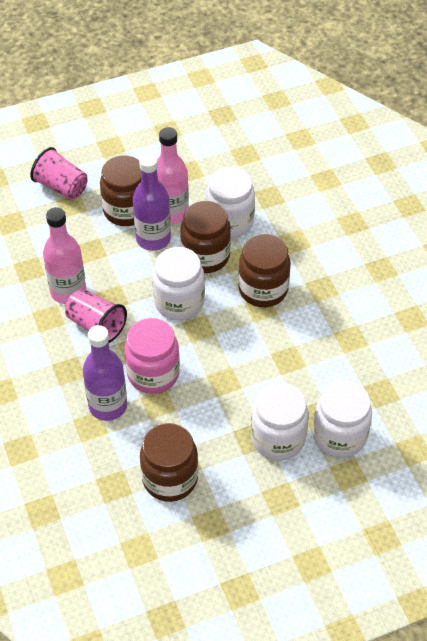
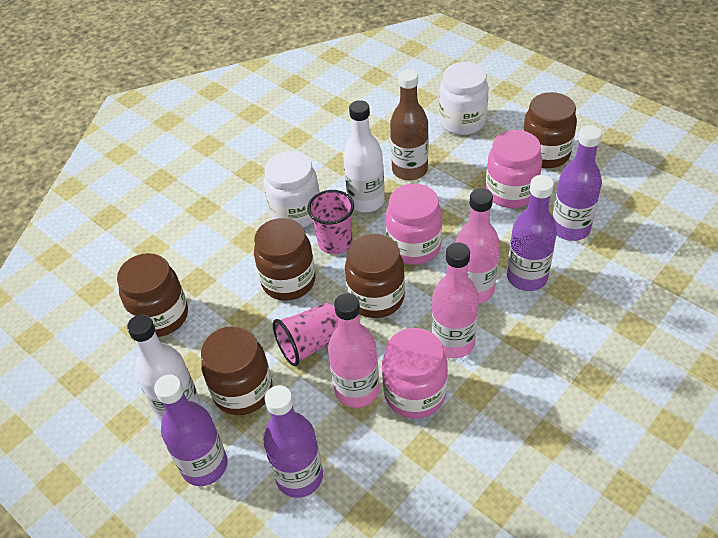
brown bottle: 0 -> 1
brown jar: 4 -> 5
pink bottle: 2 -> 3
pink jar: 1 -> 3
purple bottle: 2 -> 4
white bottle: 0 -> 2
white jar: 4 -> 2

